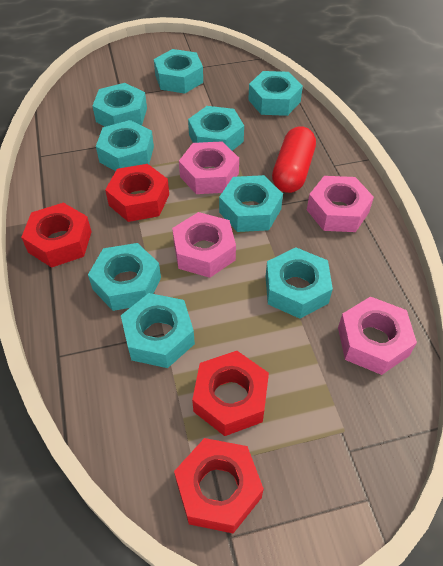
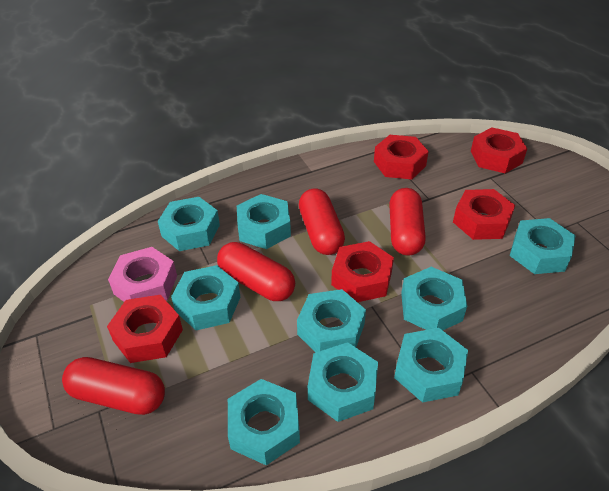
pink nut: 4 -> 1
red capsule: 1 -> 4
red nut: 4 -> 5

